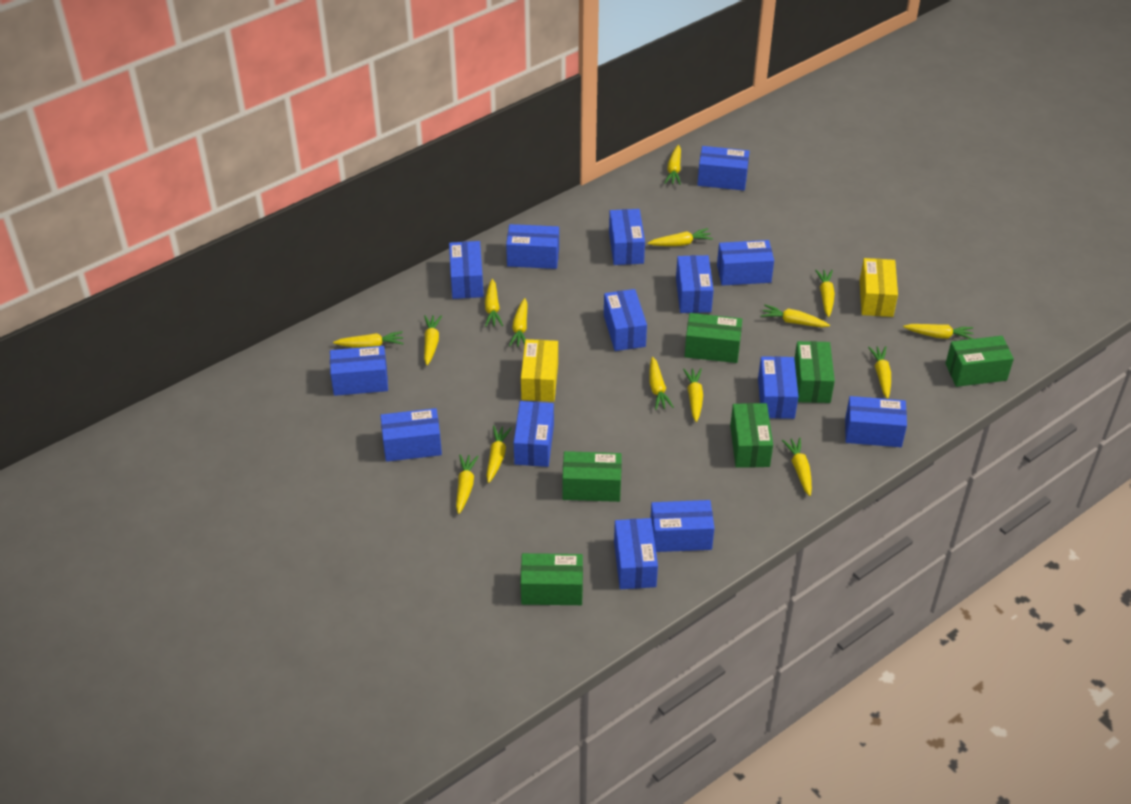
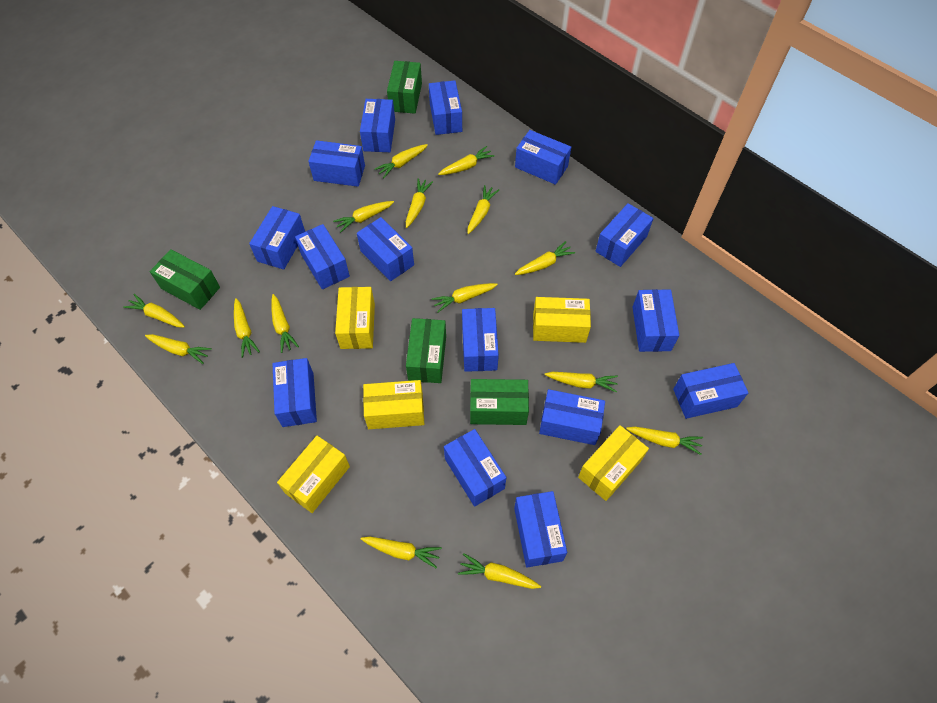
blue box: 14 -> 15
green box: 6 -> 4
yellow box: 2 -> 5

